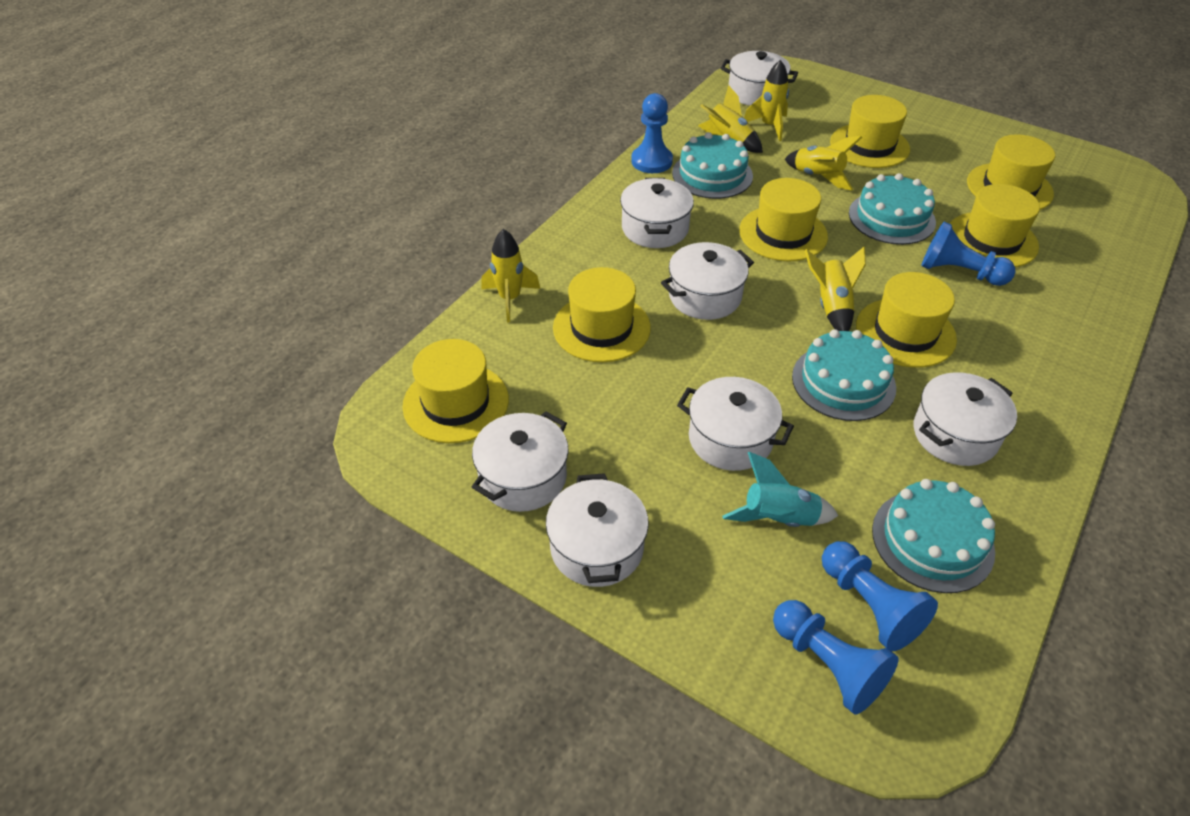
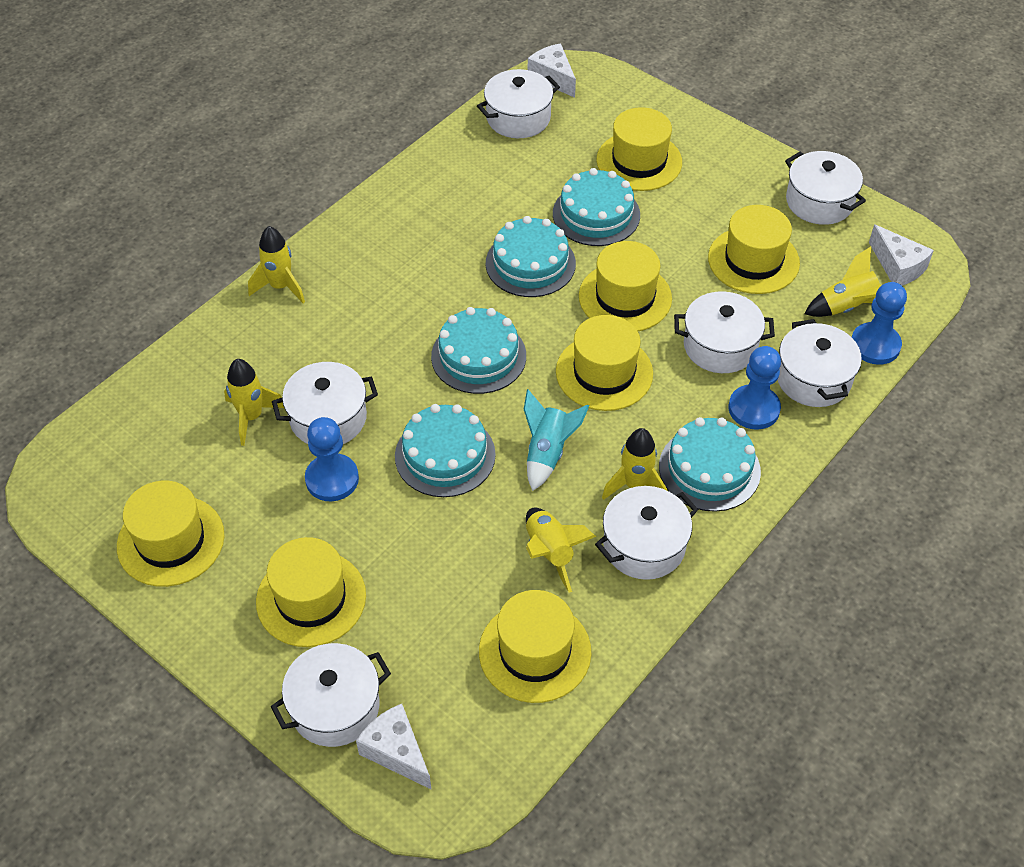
blue pawn: 4 -> 3
turquoise cake: 4 -> 5
white cheese: 0 -> 3

